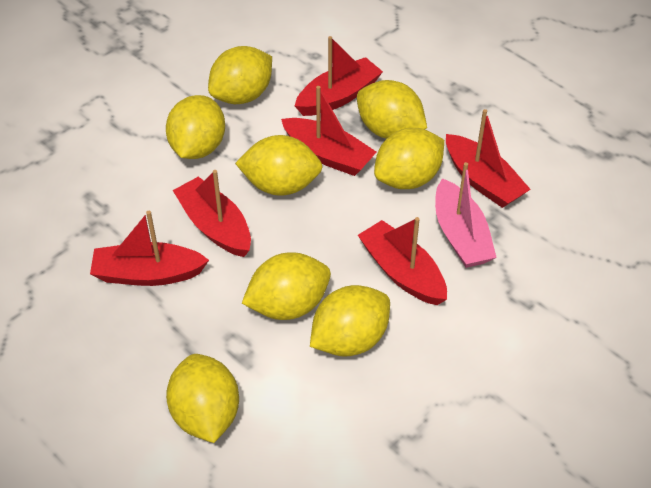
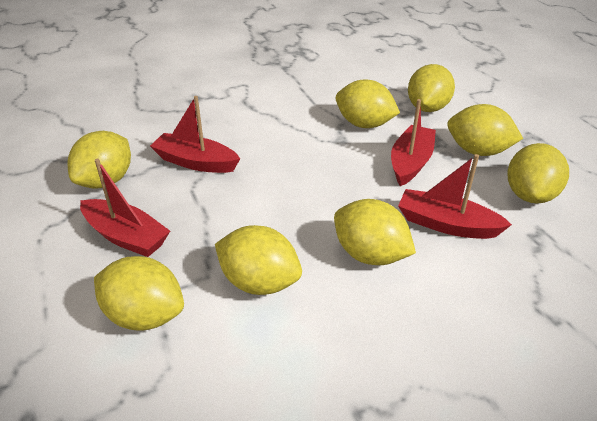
pink boat: 1 -> 0
red boat: 6 -> 4

